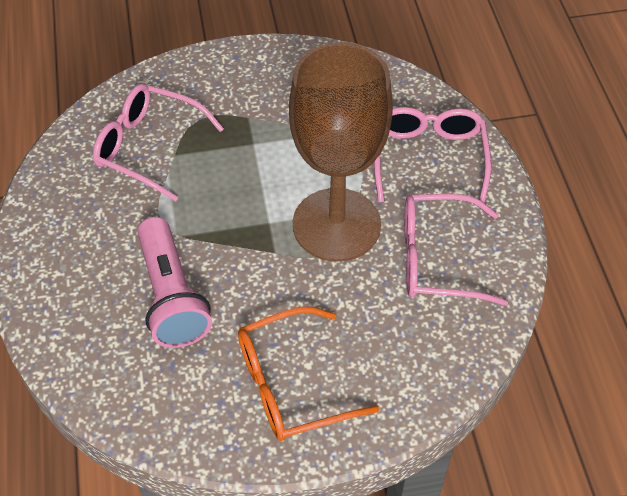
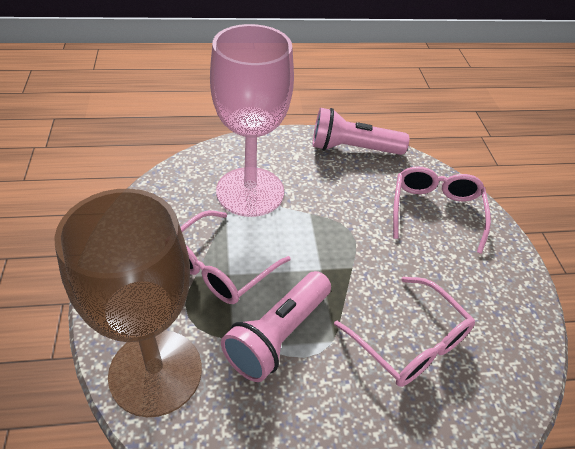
orange glasses: 1 -> 0
pink flashlight: 1 -> 2
pink goblet: 0 -> 1

